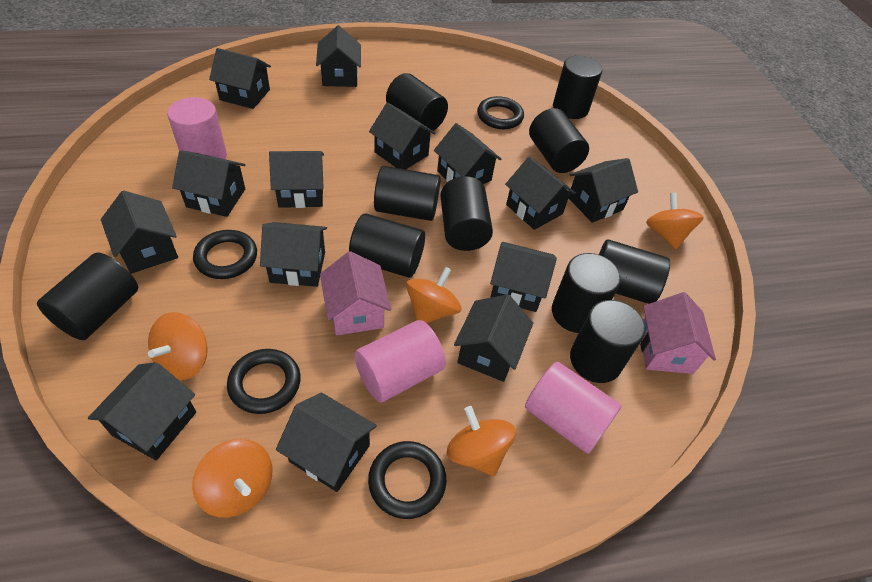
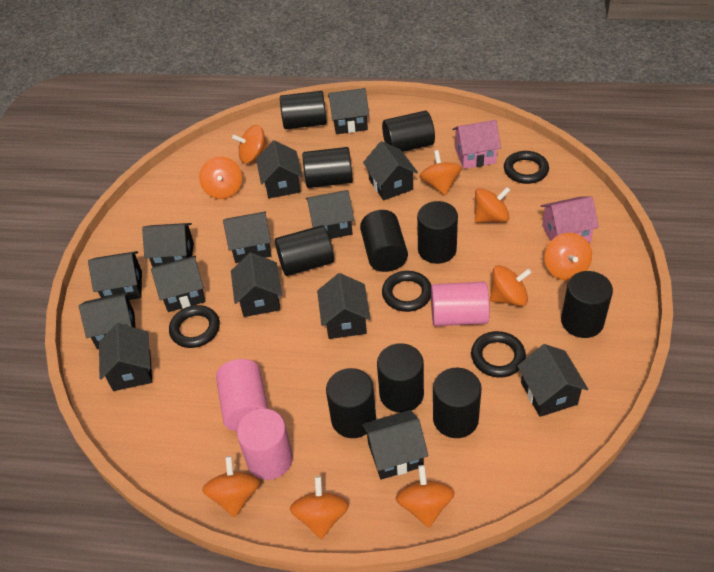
orange spinning top: 5 -> 9

